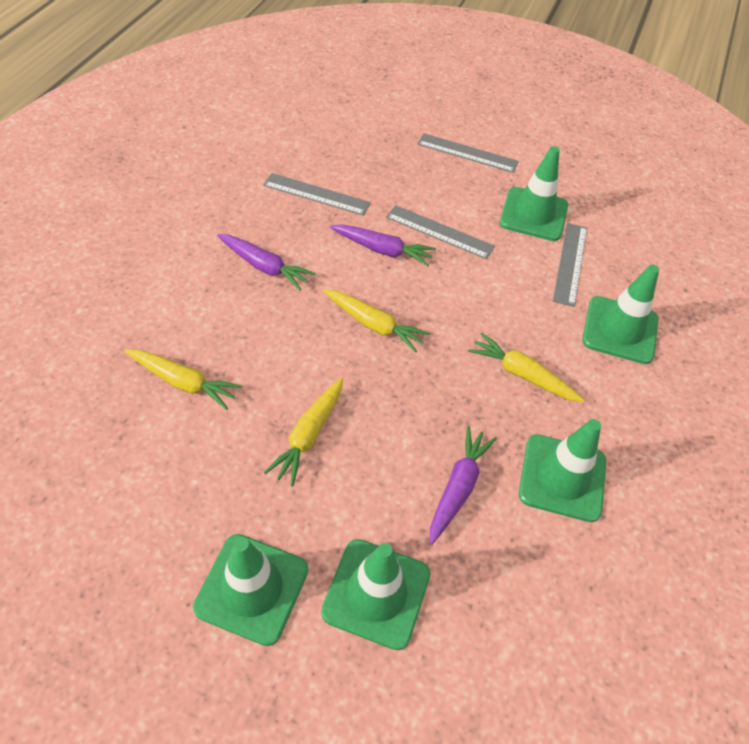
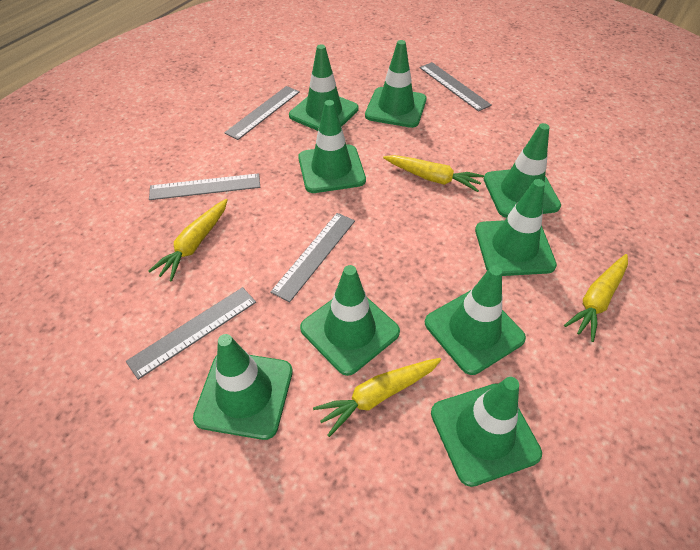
green traffic cone: 5 -> 9
grey ruler: 4 -> 5
purple carrot: 3 -> 0

